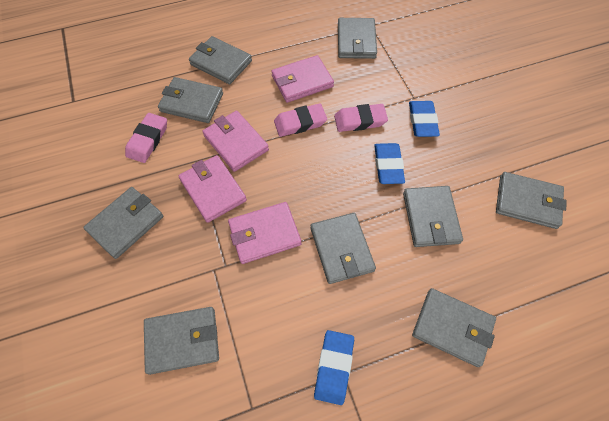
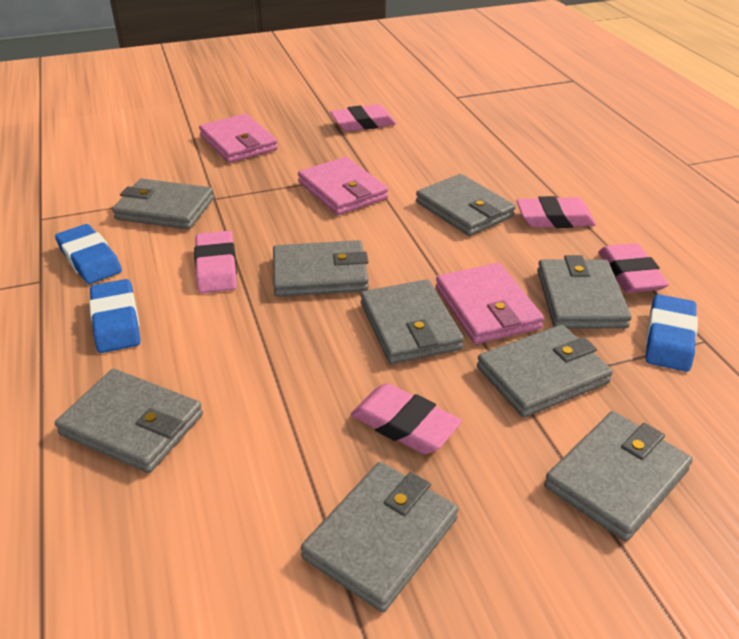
pink eraser: 3 -> 5
pink wallet: 4 -> 3

